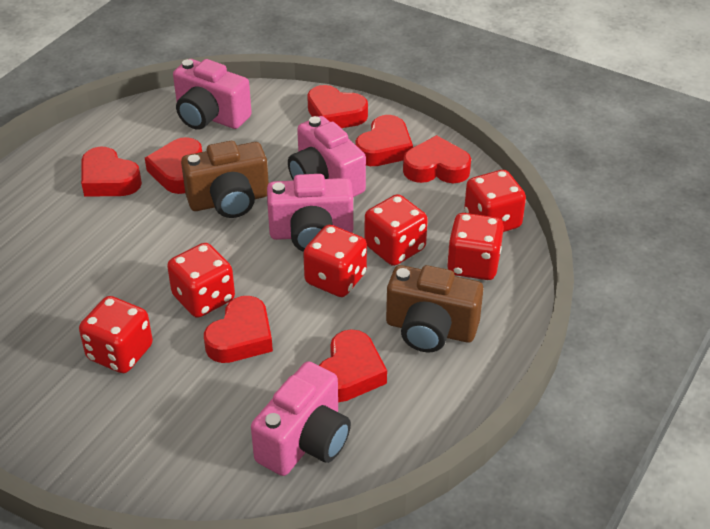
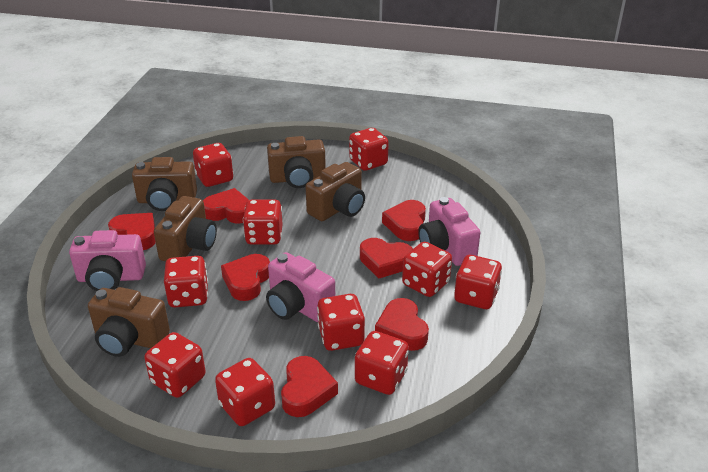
brown camera: 2 -> 5
pink camera: 4 -> 3
red dice: 6 -> 10

